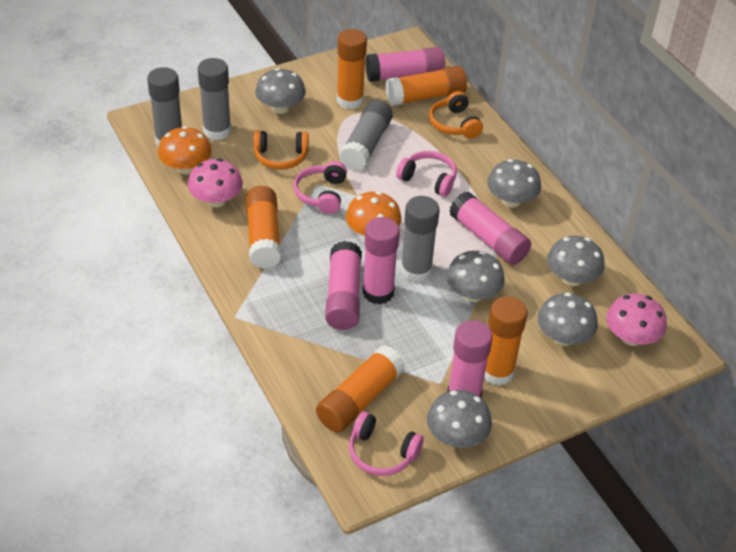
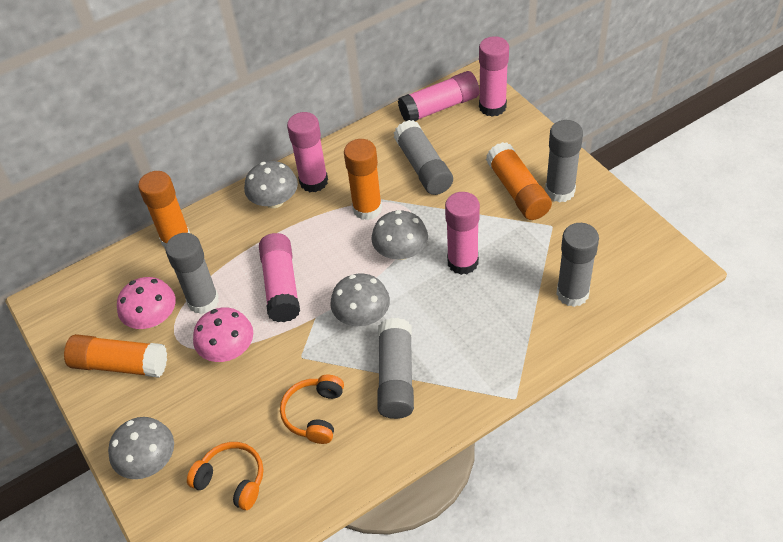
grey glue stick: 4 -> 5
grey mushroom: 6 -> 4
orange glue stick: 5 -> 4
orange mushroom: 2 -> 0
pink headphones: 3 -> 0

